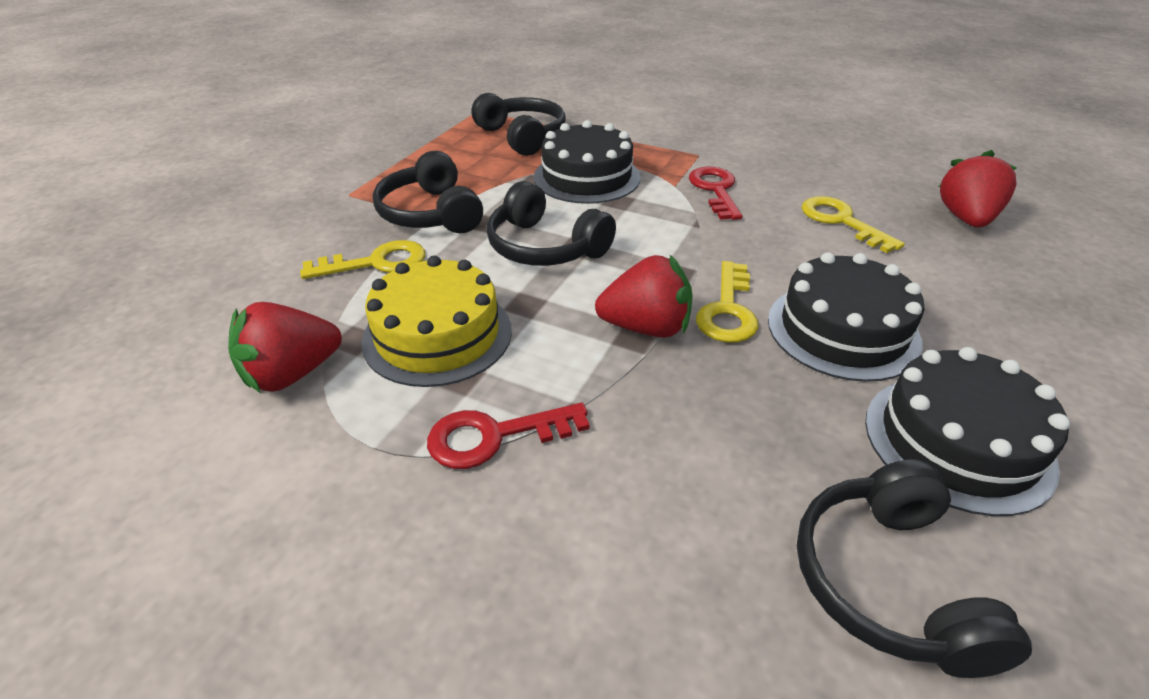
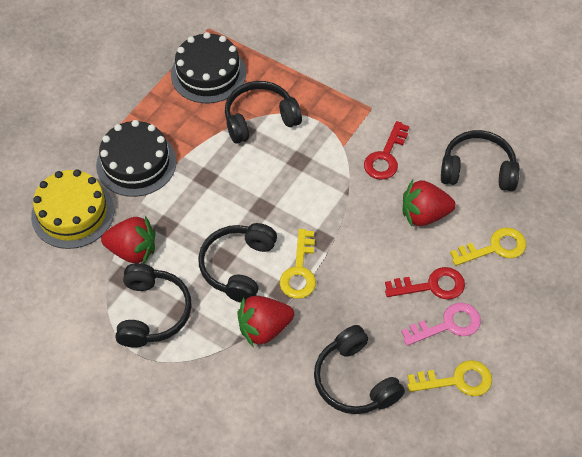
black cake: 3 -> 2
black headphones: 4 -> 5
pink key: 0 -> 1

